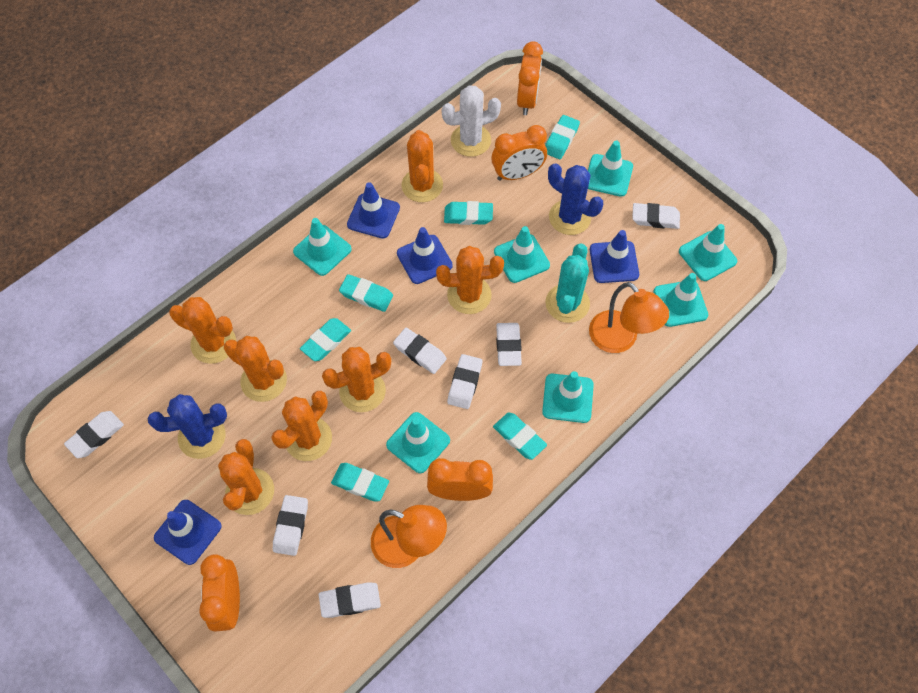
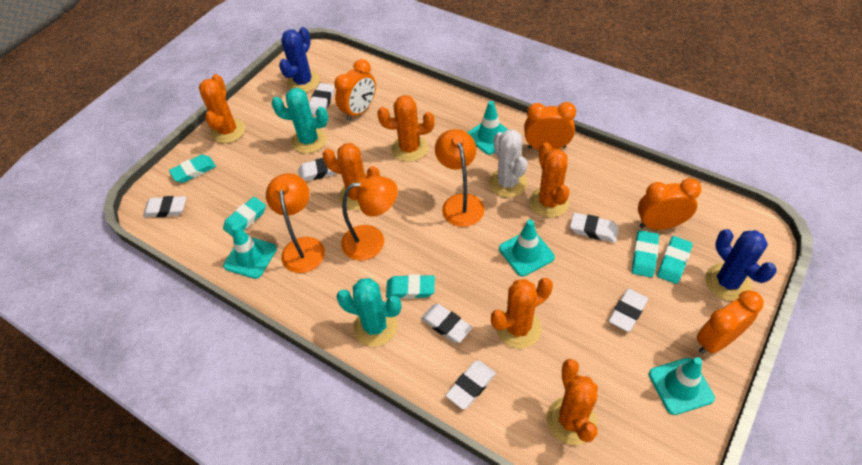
blue traffic cone: 4 -> 0
orange cactus: 7 -> 6
orange lamp: 2 -> 3
turquoise cactus: 1 -> 2
turquoise eraser: 6 -> 5
turquoise traffic cone: 7 -> 4

